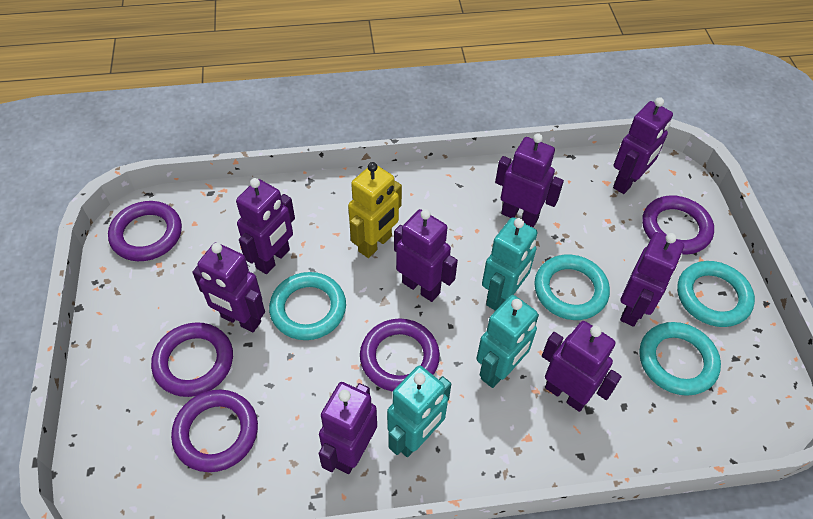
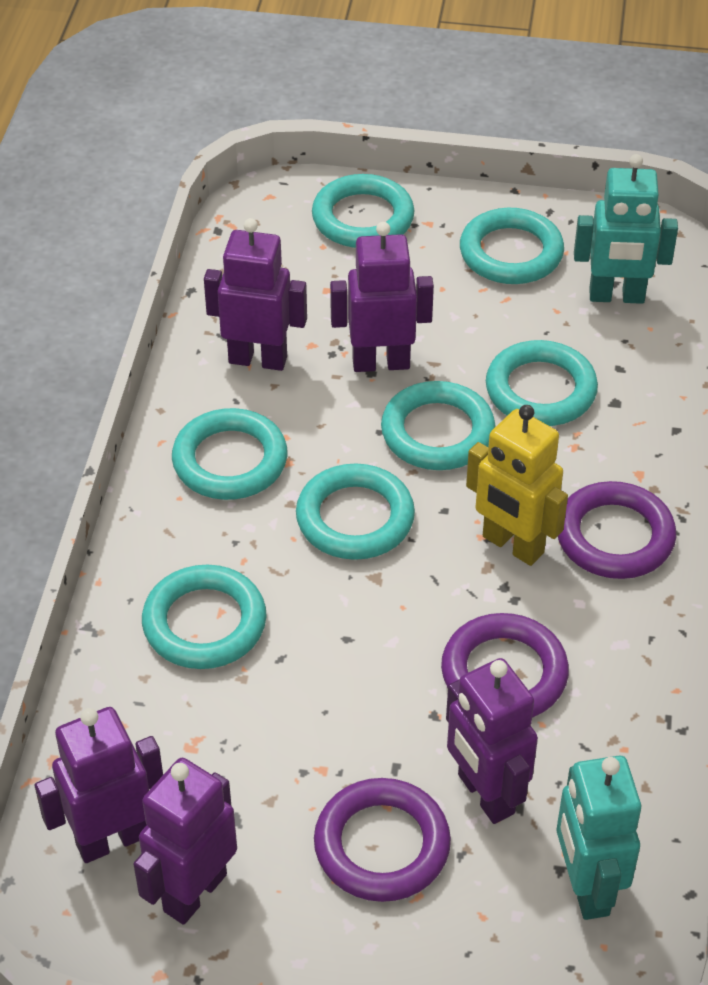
purple ring: 5 -> 3
purple robot: 8 -> 5
turquoise ring: 4 -> 7
turquoise robot: 3 -> 2

